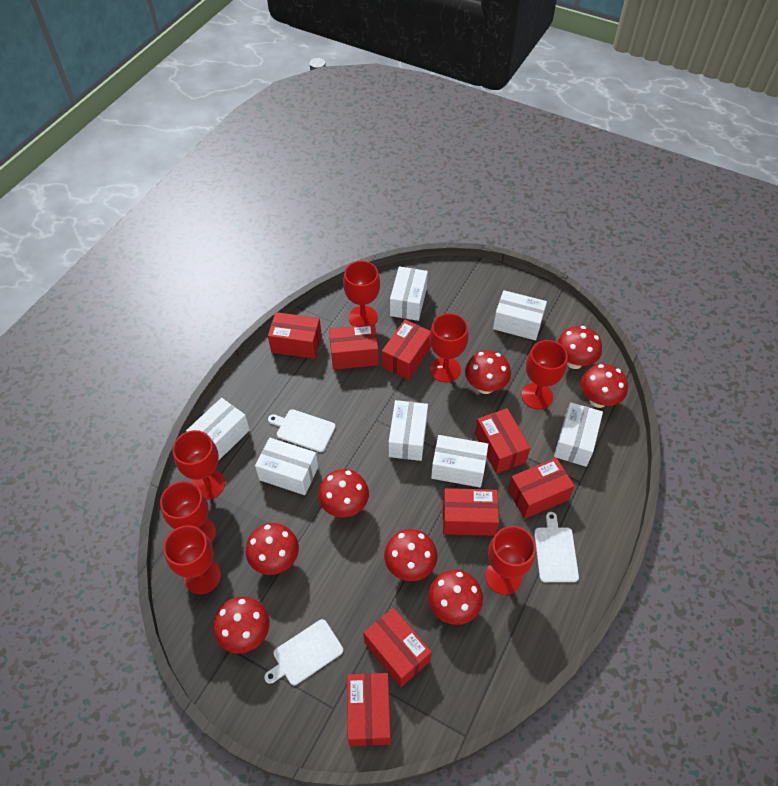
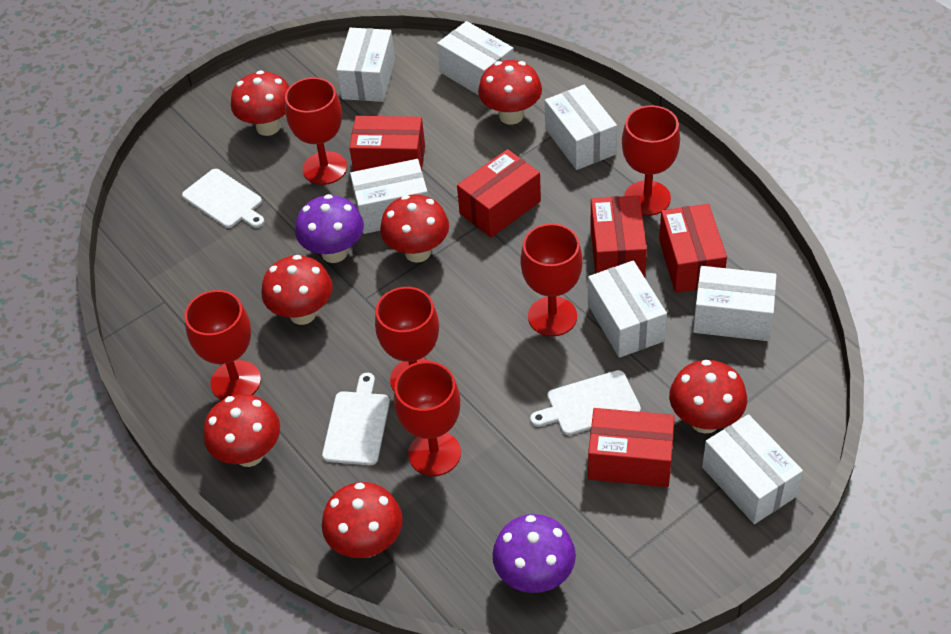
purple mushroom: 0 -> 2
red box: 8 -> 5
red goblet: 7 -> 6
red mushroom: 8 -> 7

